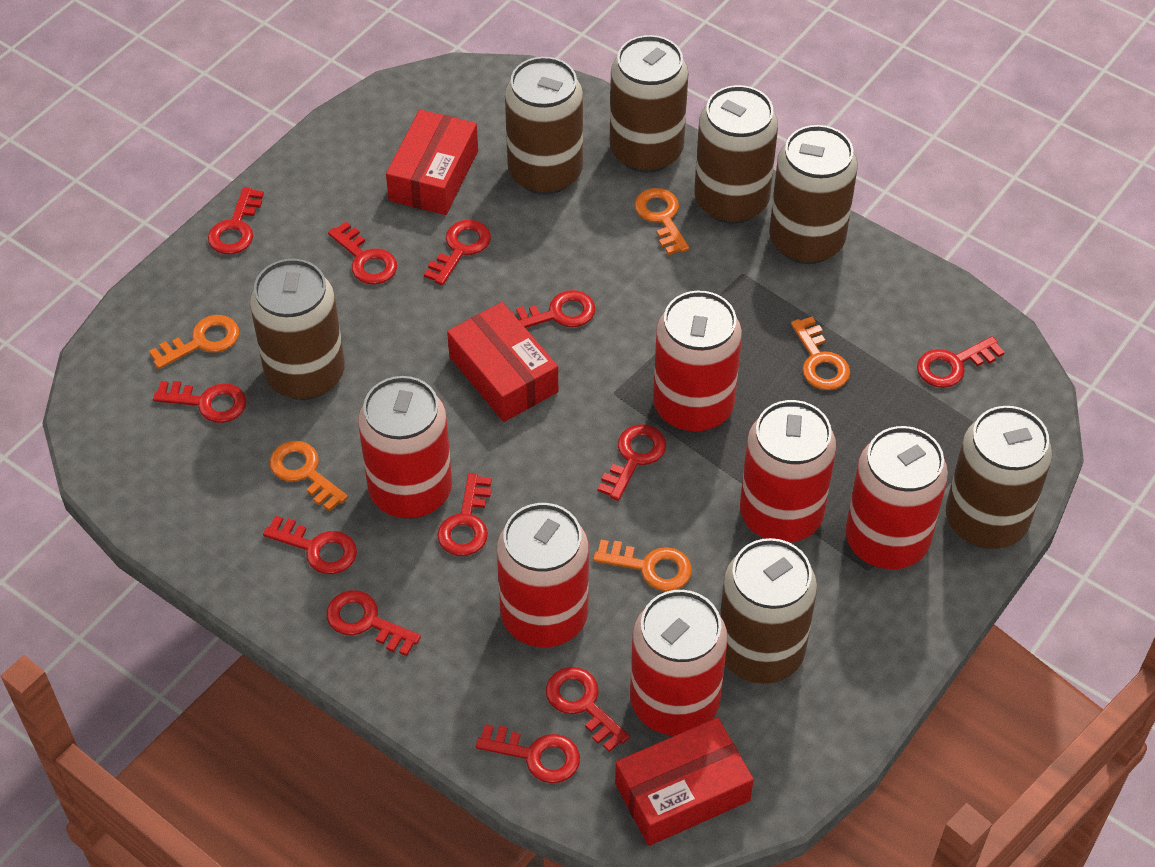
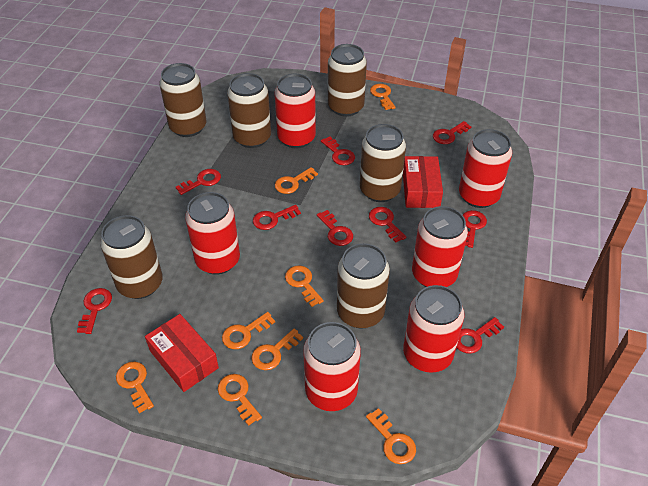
brown can: 7 -> 6
orange key: 5 -> 8
red box: 3 -> 2
red key: 12 -> 9

